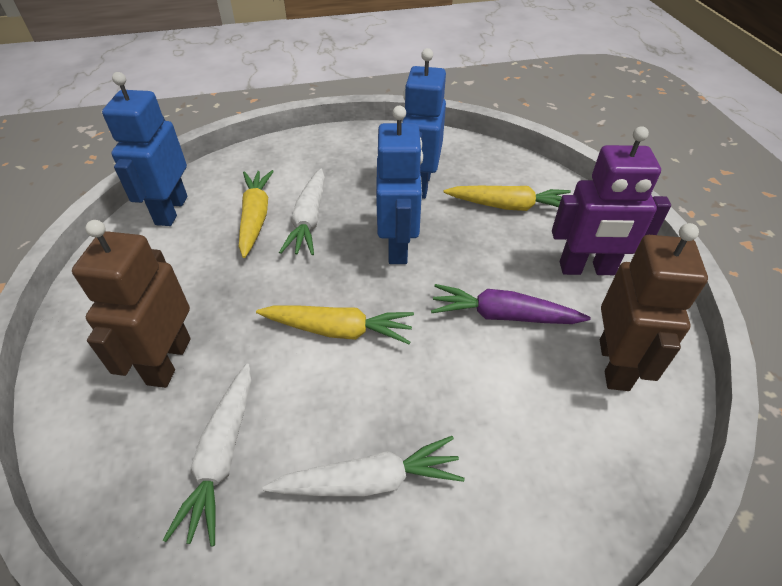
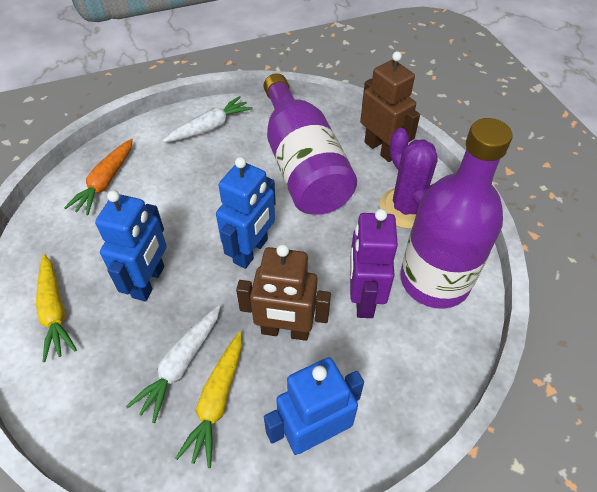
orange carrot: 0 -> 1
purple bottle: 0 -> 2
purple cactus: 0 -> 1
purple carrot: 1 -> 0
white carrot: 3 -> 2
yellow carrot: 3 -> 2

